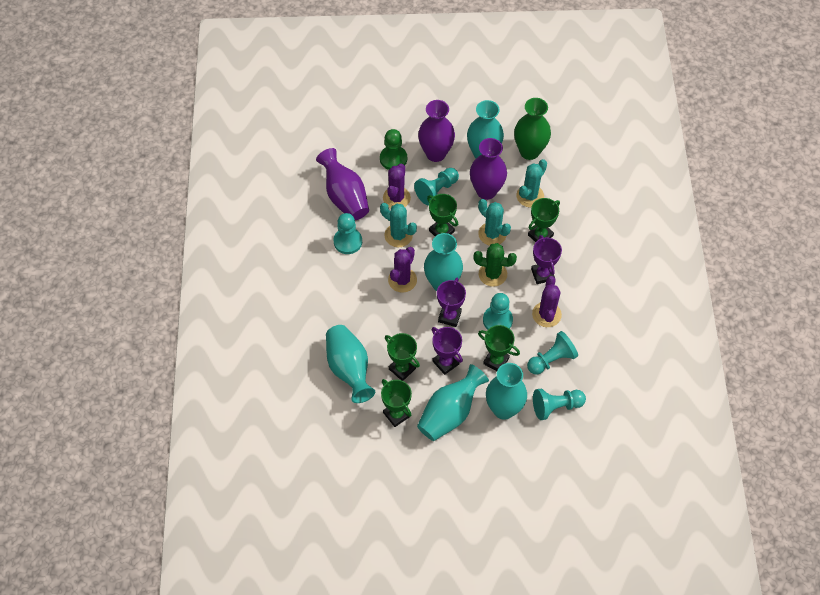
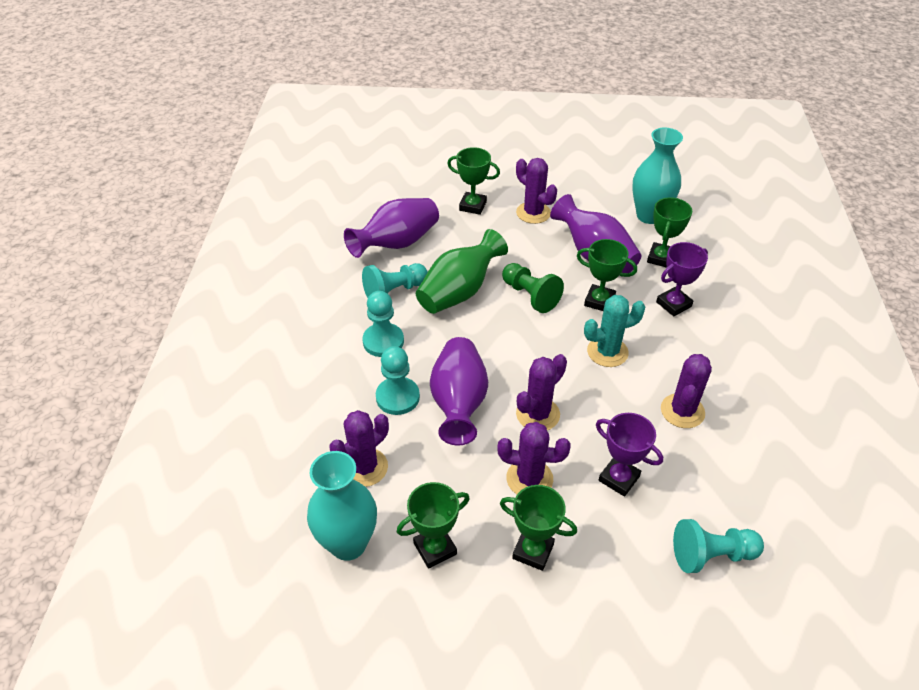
green cactus: 1 -> 0
purple cactus: 3 -> 5
purple trophy: 3 -> 2
turquoise cactus: 3 -> 1
turquoise pawn: 5 -> 4
turquoise vase: 5 -> 2

